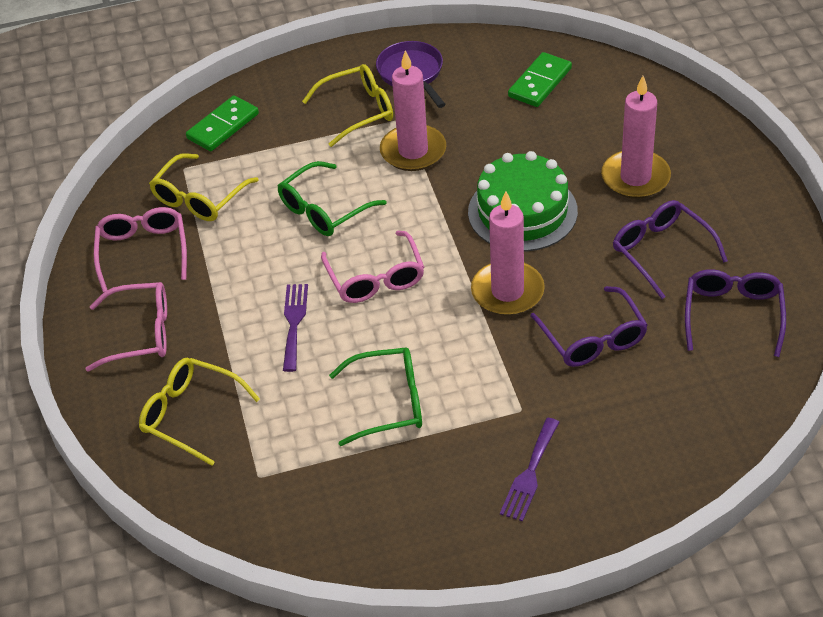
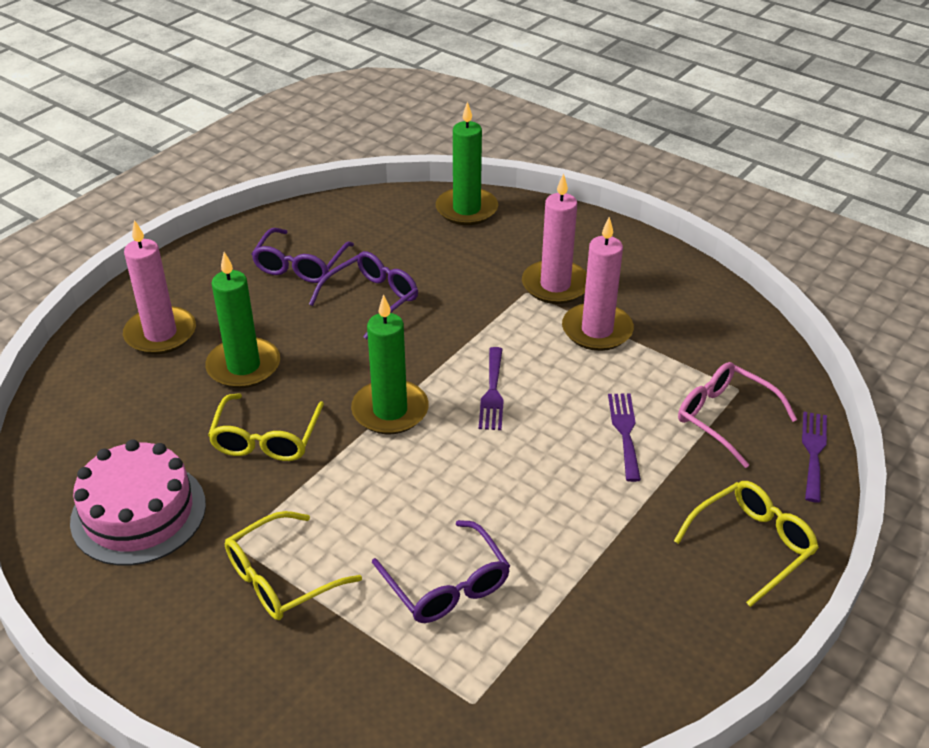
green cake: 1 -> 0
green candle: 0 -> 3
green domino: 2 -> 0
green glasses: 2 -> 0
pink cake: 0 -> 1
pink glasses: 3 -> 1
purple fork: 2 -> 3
purple pan: 1 -> 0

